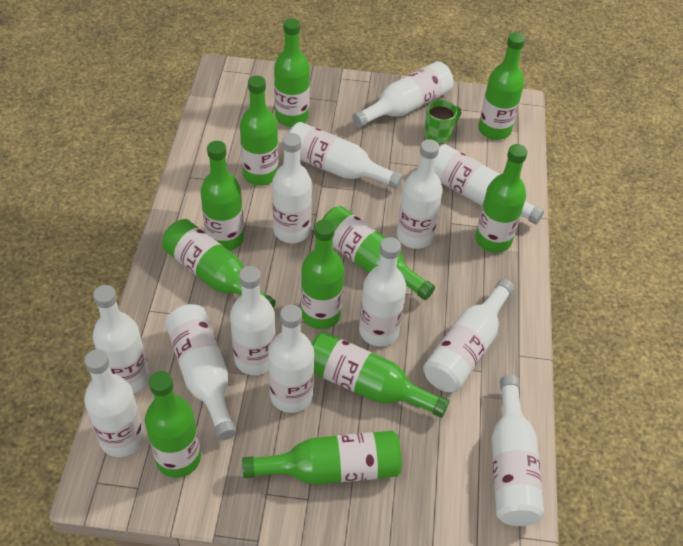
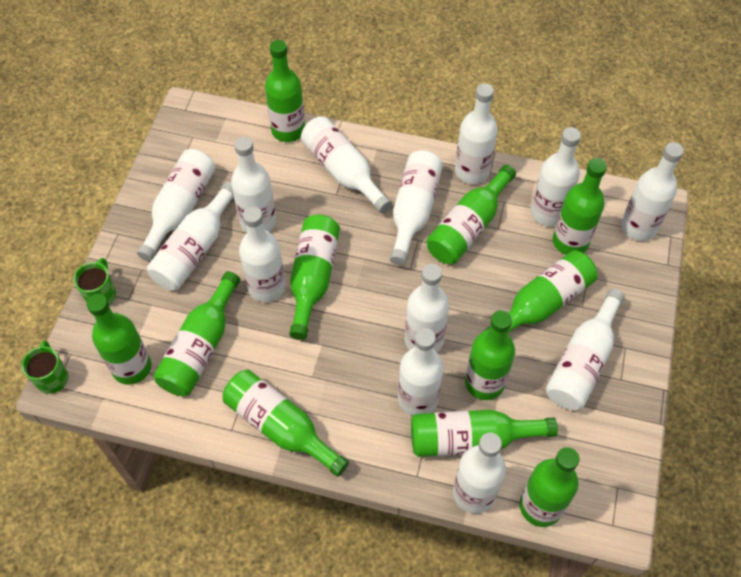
green mug: 1 -> 2

